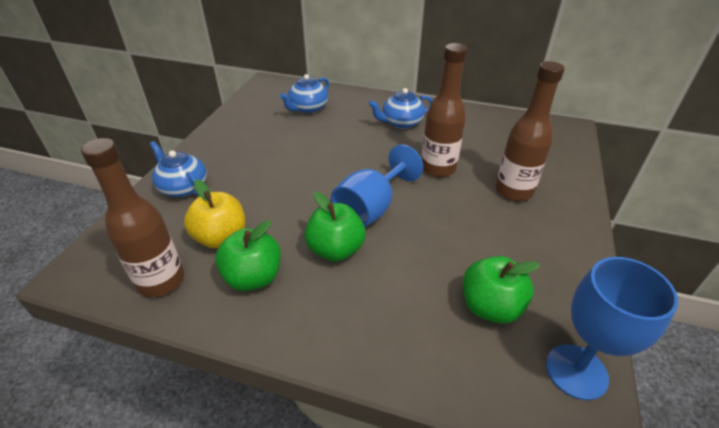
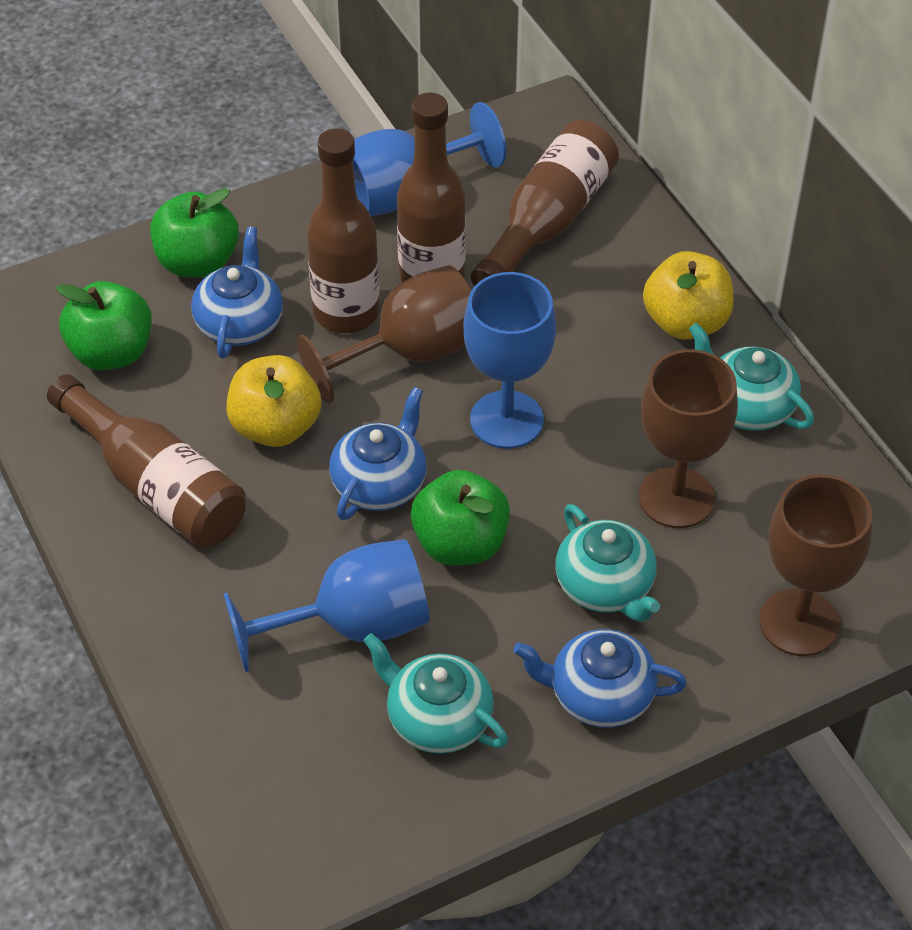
blue goblet: 2 -> 3
brown bottle: 3 -> 4
brown goblet: 0 -> 3
turquoise teapot: 0 -> 3
yellow apple: 1 -> 2

